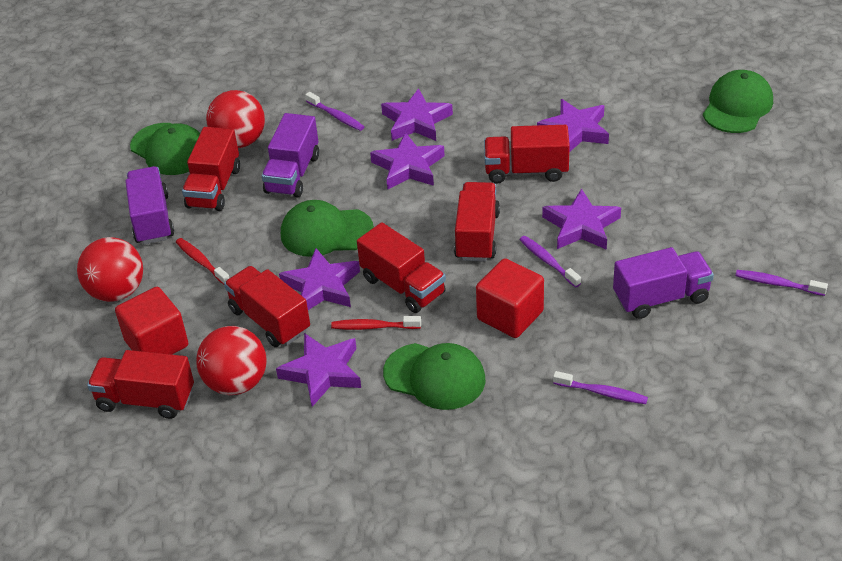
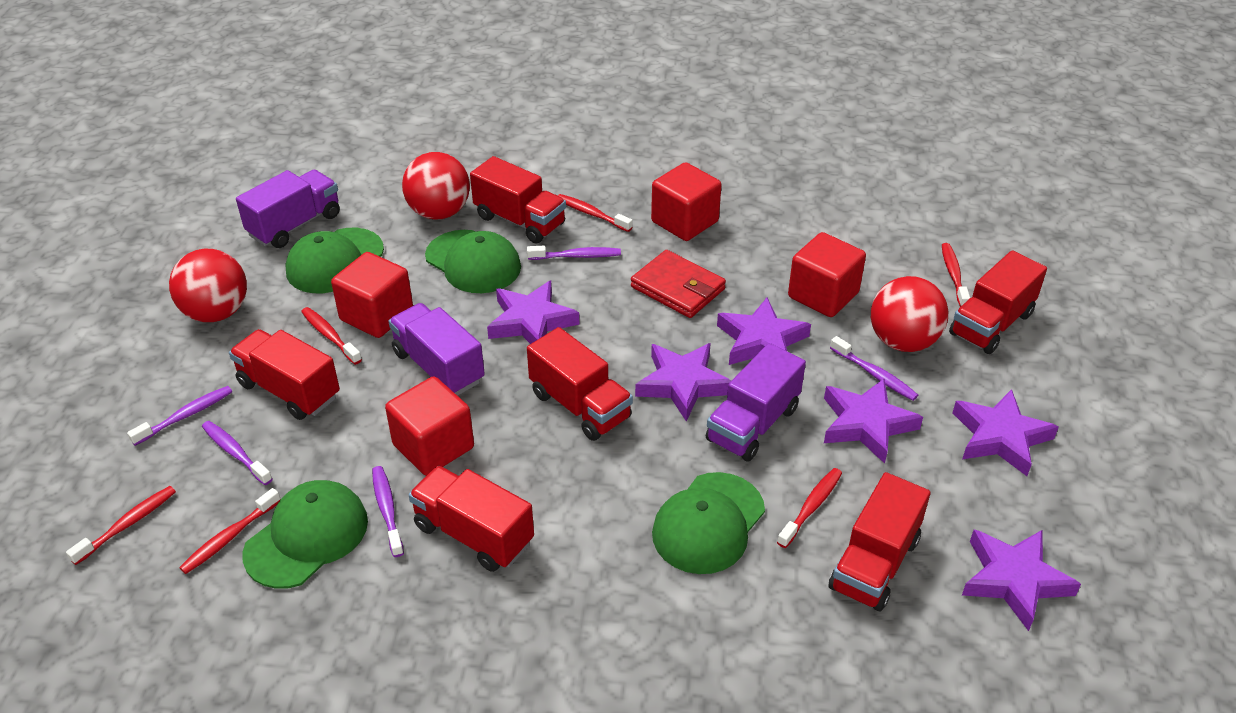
purple toothbrush: 4 -> 5
red cube: 2 -> 4
red toothbrush: 2 -> 6
red wallet: 0 -> 1

